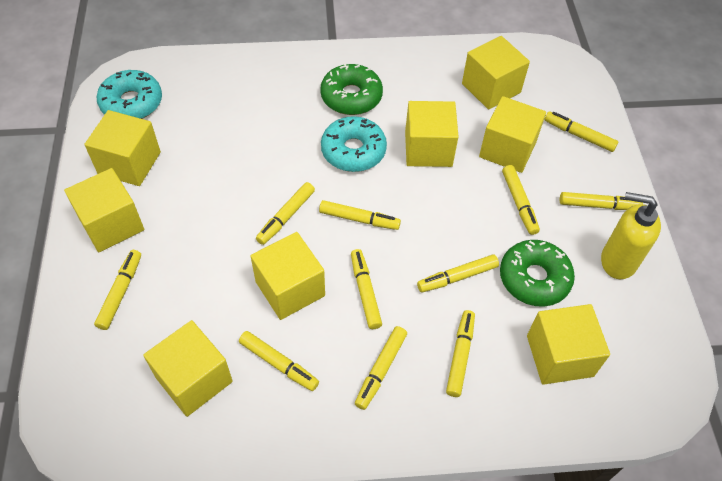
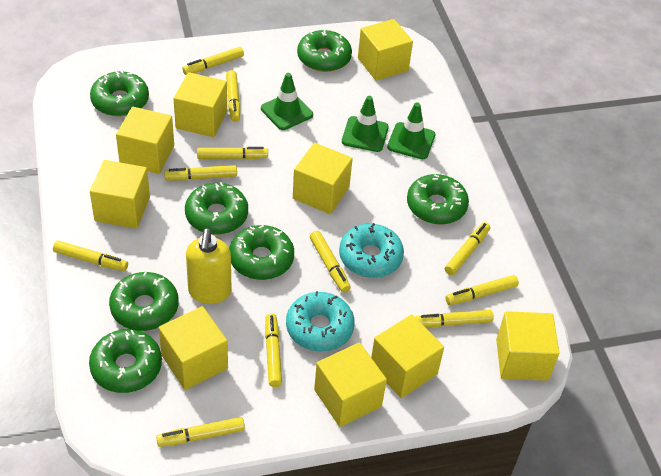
green donut: 2 -> 7
green traffic cone: 0 -> 3
yellow cube: 8 -> 9

